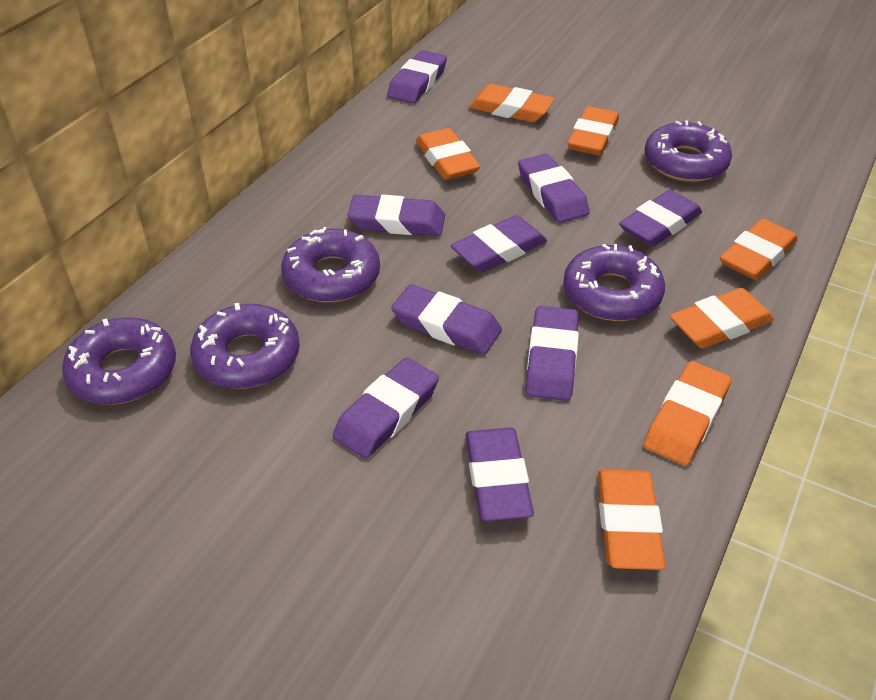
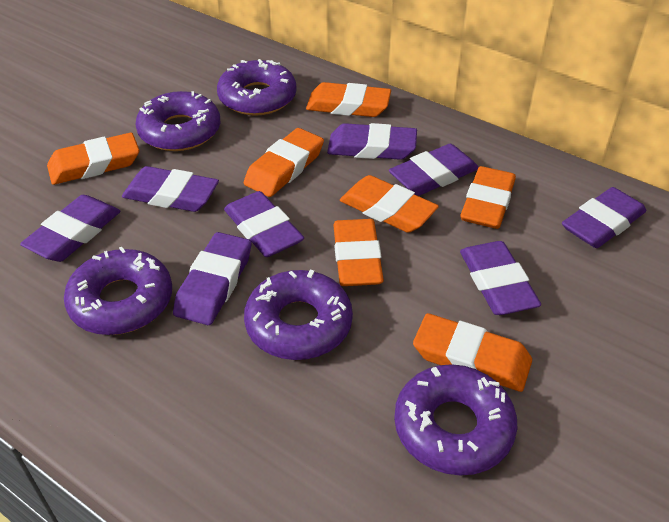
purple eraser: 9 -> 8

